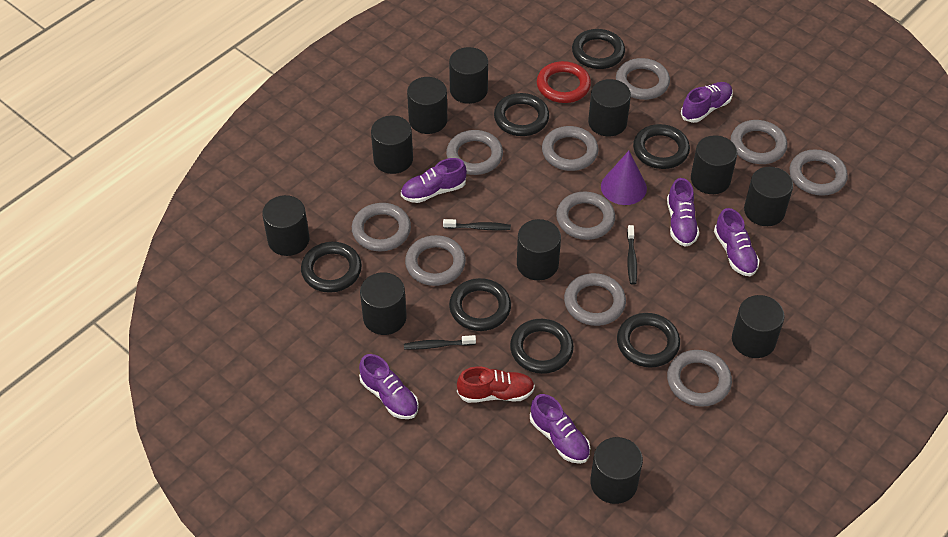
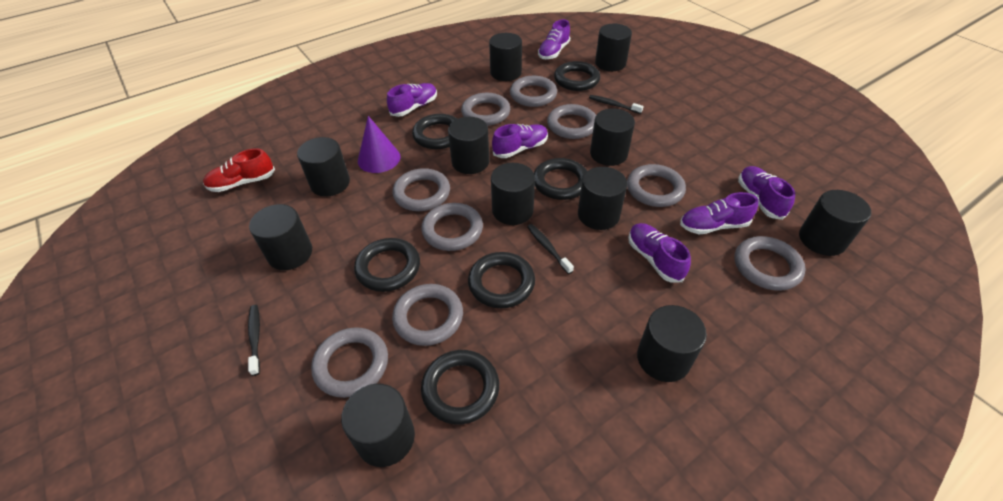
black ring: 7 -> 6
grey ring: 10 -> 9
red ring: 1 -> 0

